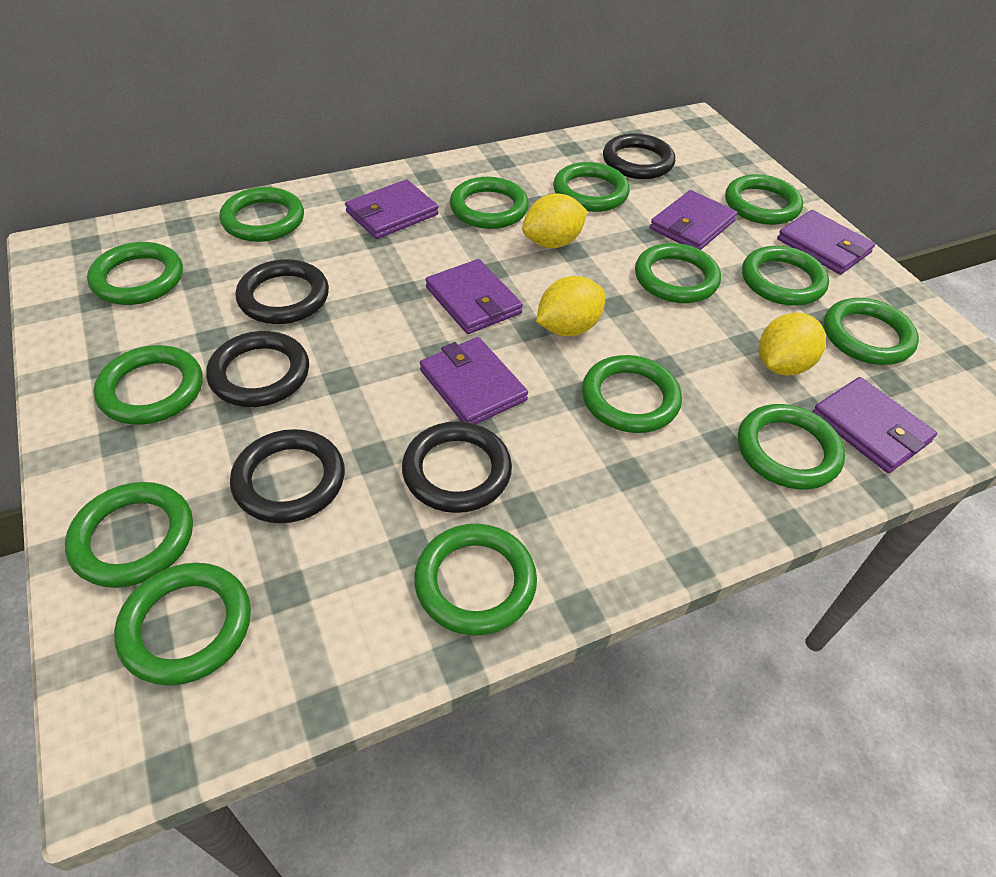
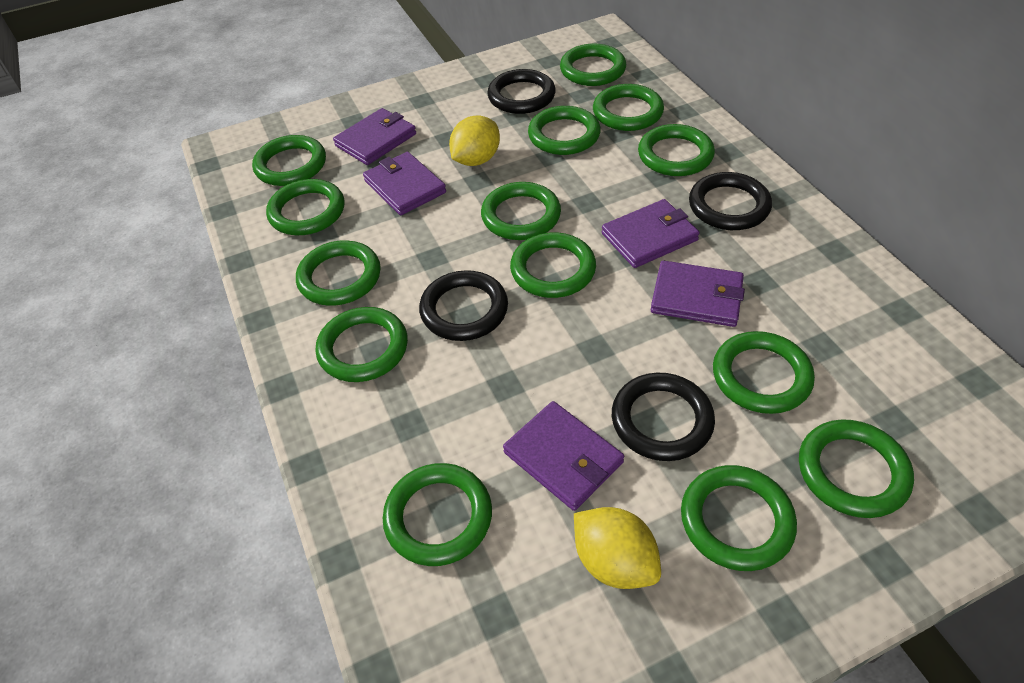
black ring: 5 -> 4
purple wallet: 6 -> 5
yellow lemon: 3 -> 2

